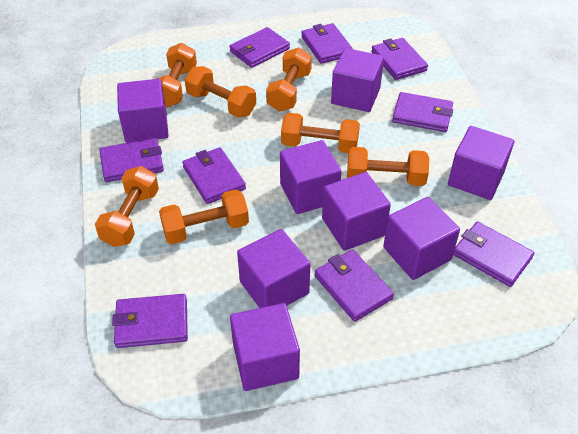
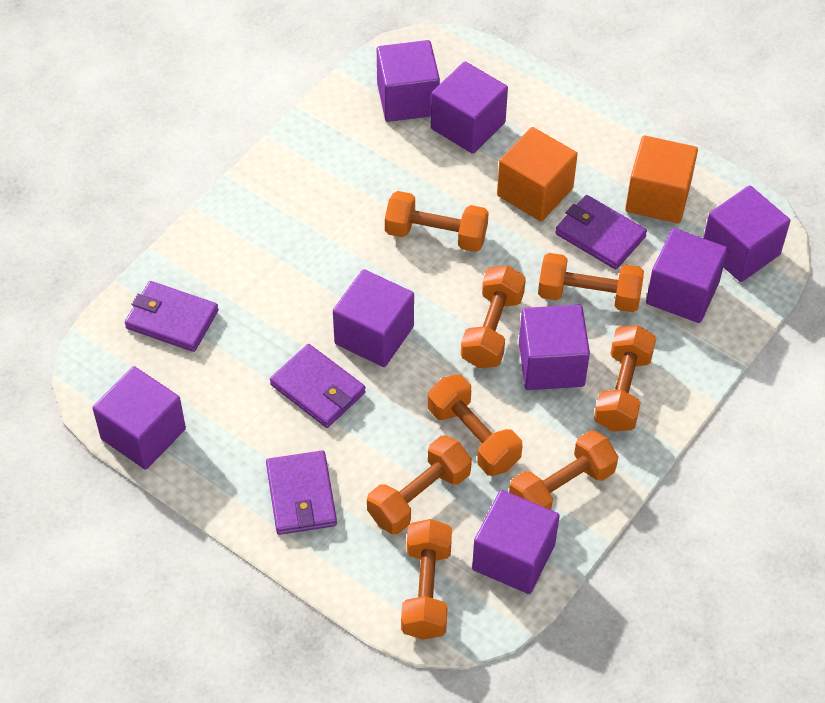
orange cube: 0 -> 2
orange dumbbell: 7 -> 8
purple wallet: 9 -> 4

